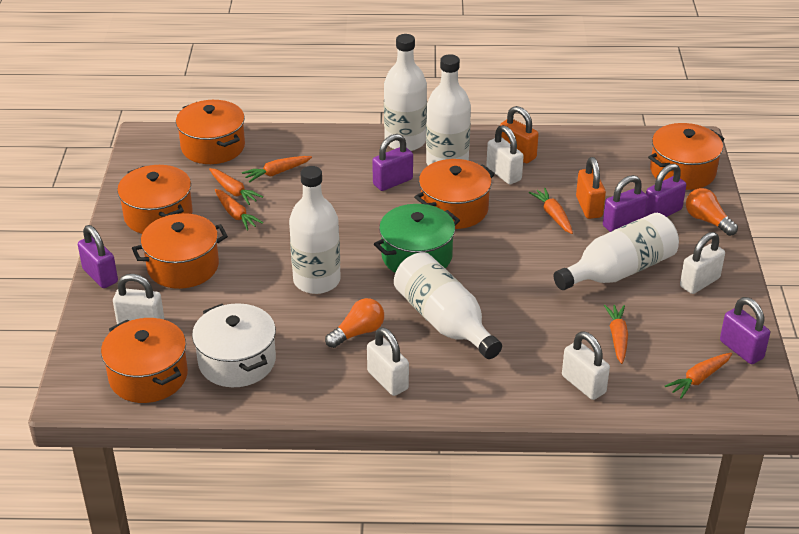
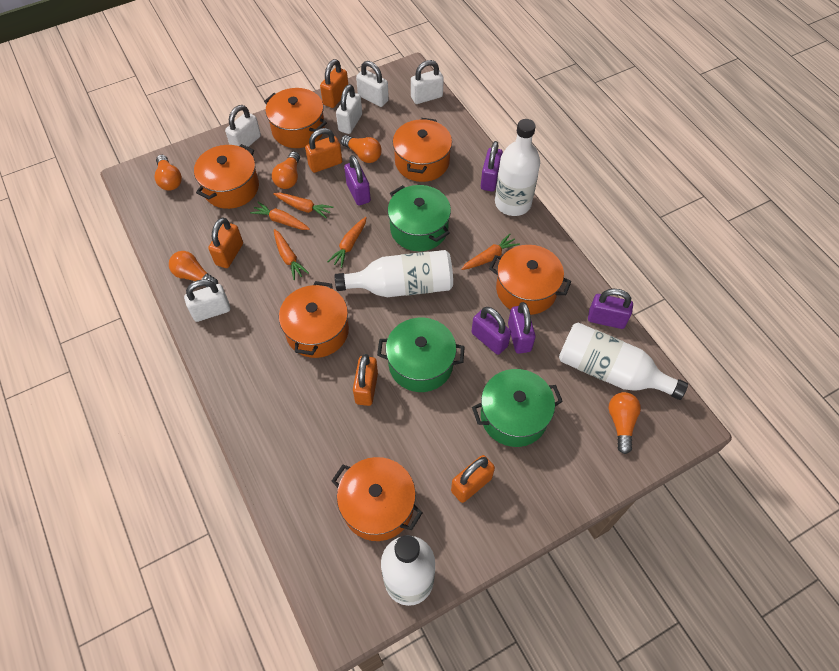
green pot: 1 -> 3
orange carrot: 6 -> 5
orange light bulb: 2 -> 5
orange padlock: 2 -> 5
white bottle: 5 -> 4
white pot: 1 -> 0

